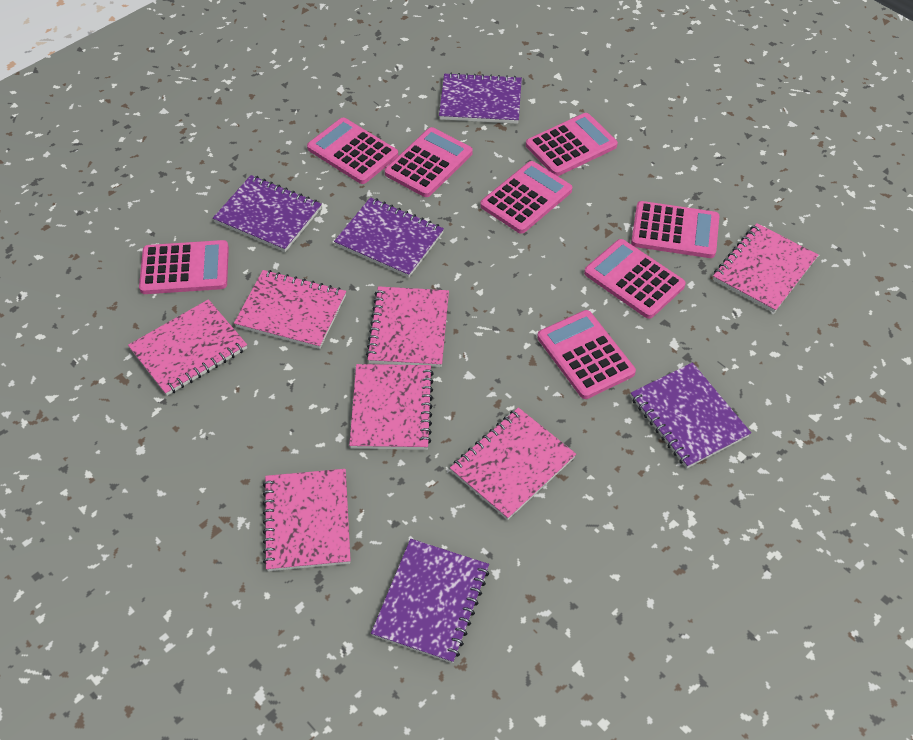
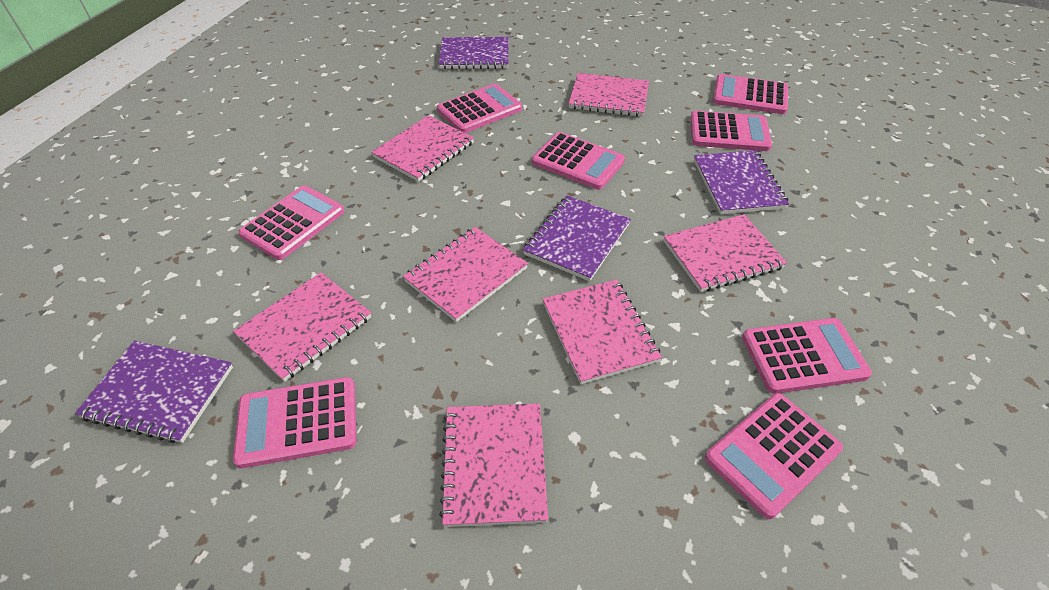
purple notebook: 5 -> 4

